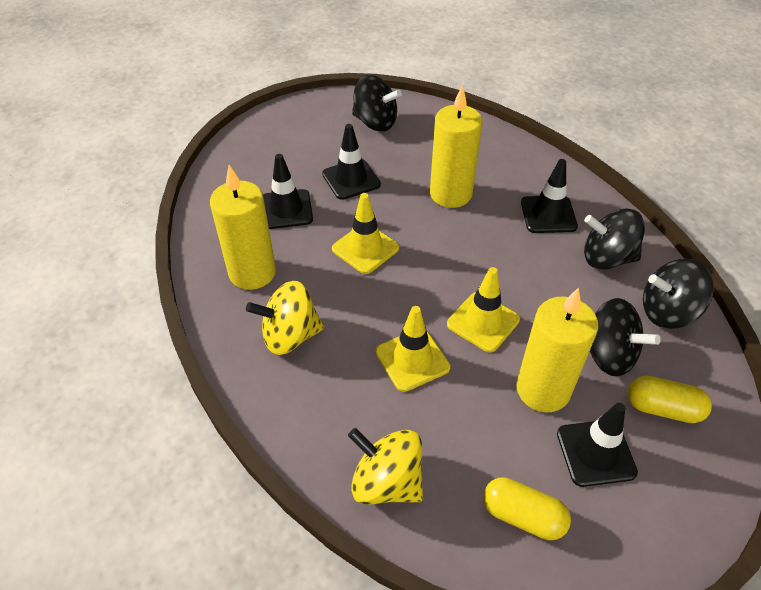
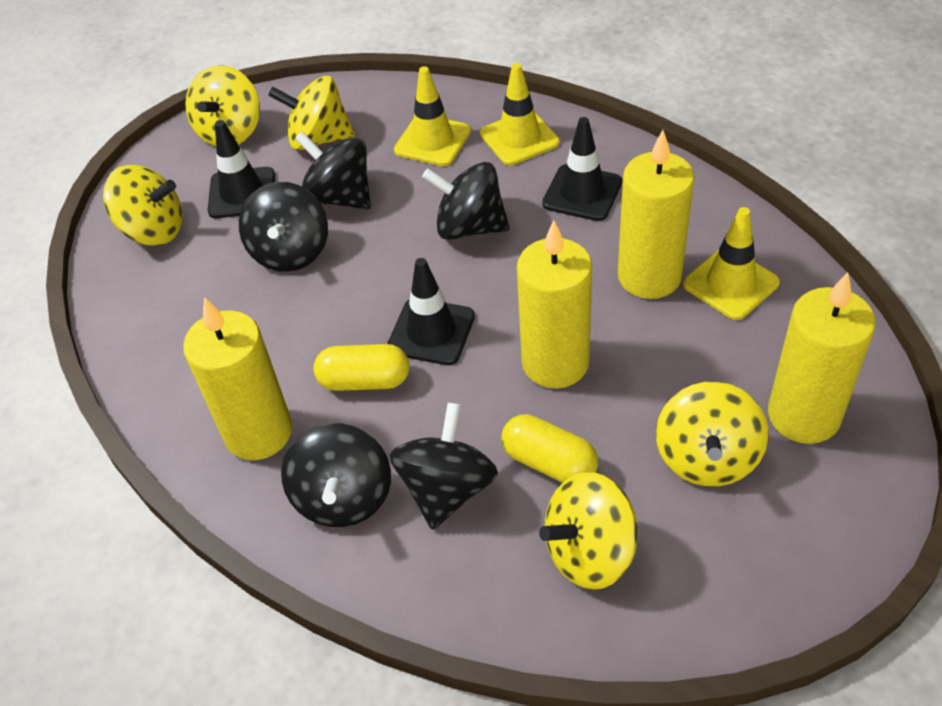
black spinning top: 4 -> 5
black traffic cone: 4 -> 3
yellow candle: 3 -> 4
yellow spinning top: 2 -> 5

